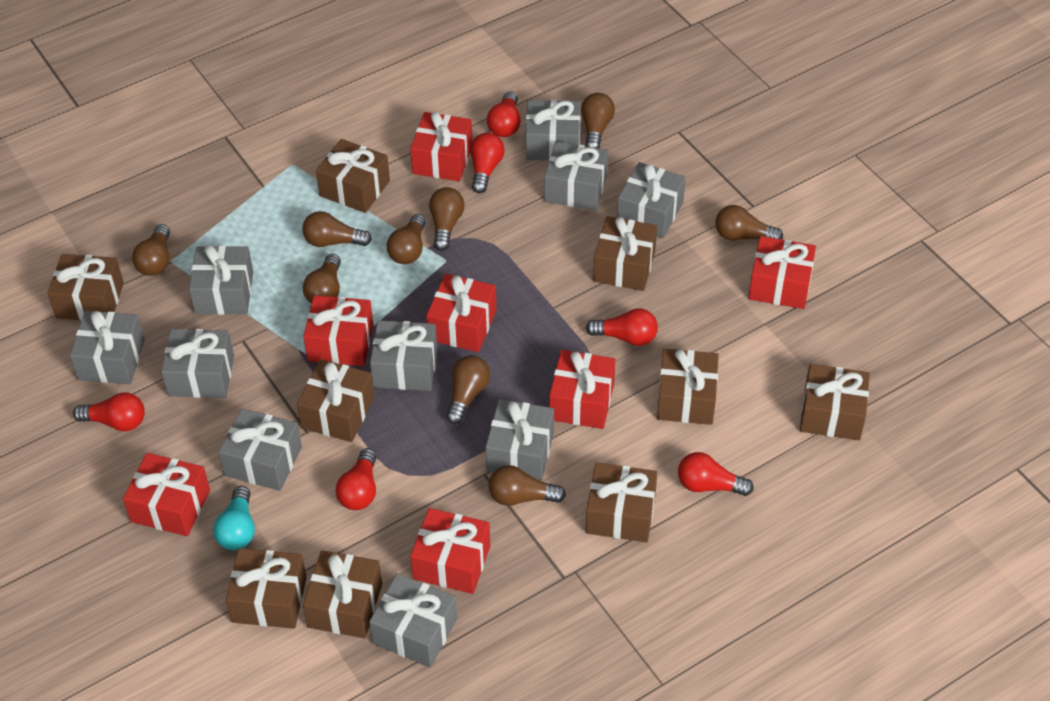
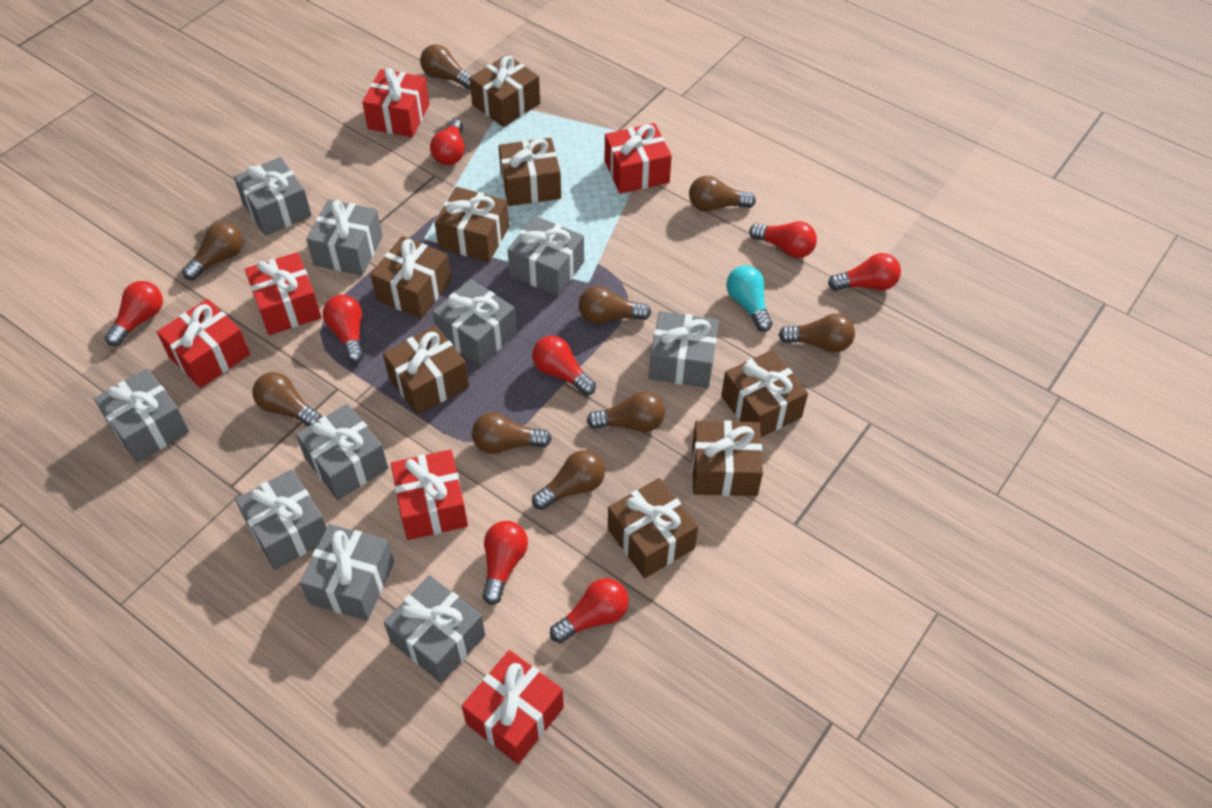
brown gift: 9 -> 8
red gift: 7 -> 6
red light bulb: 6 -> 8

